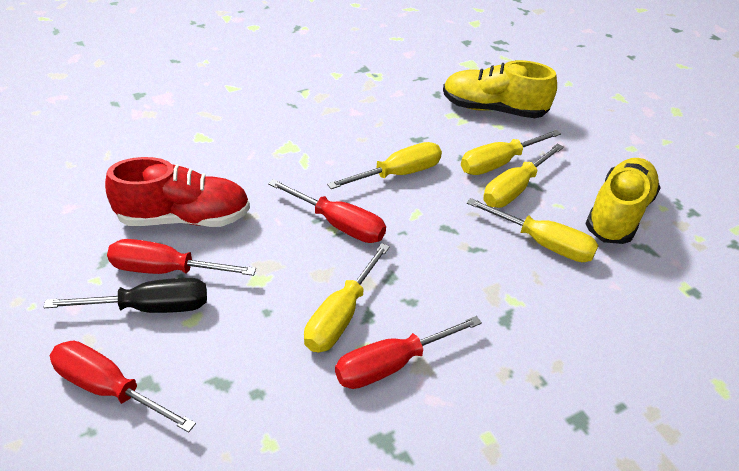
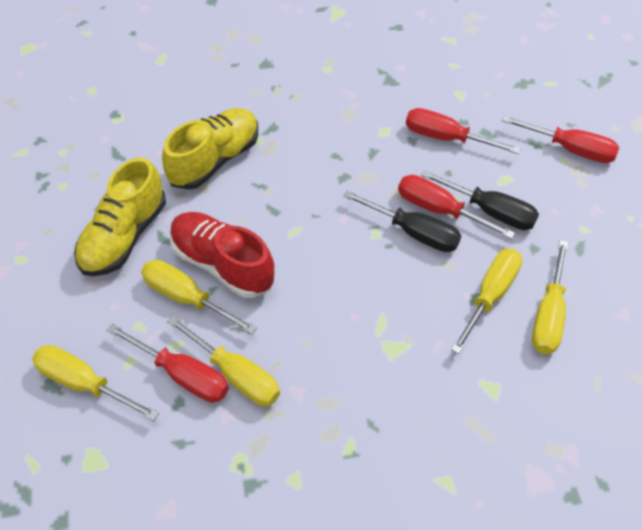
black screwdriver: 1 -> 2

